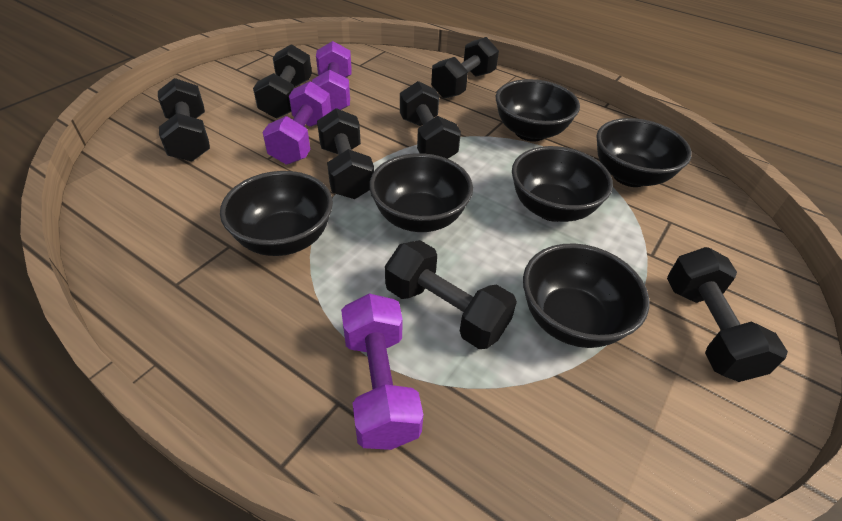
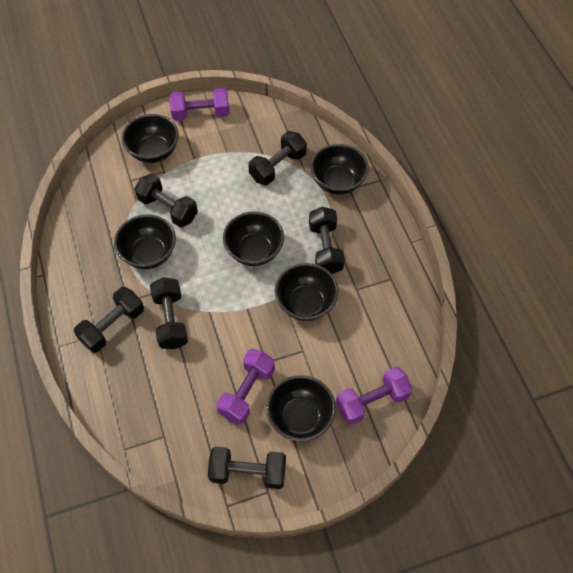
black dumbbell: 7 -> 6

